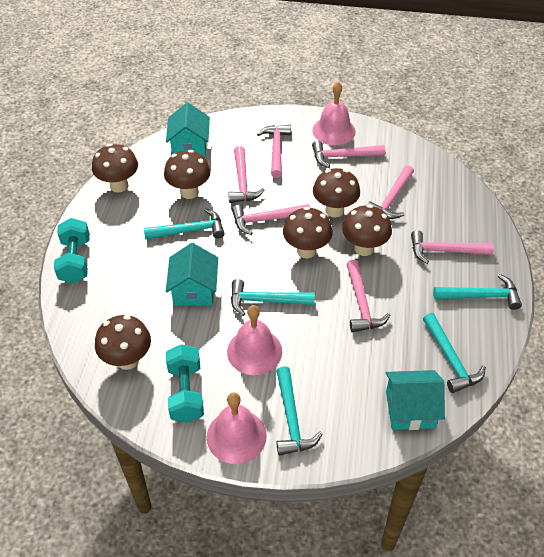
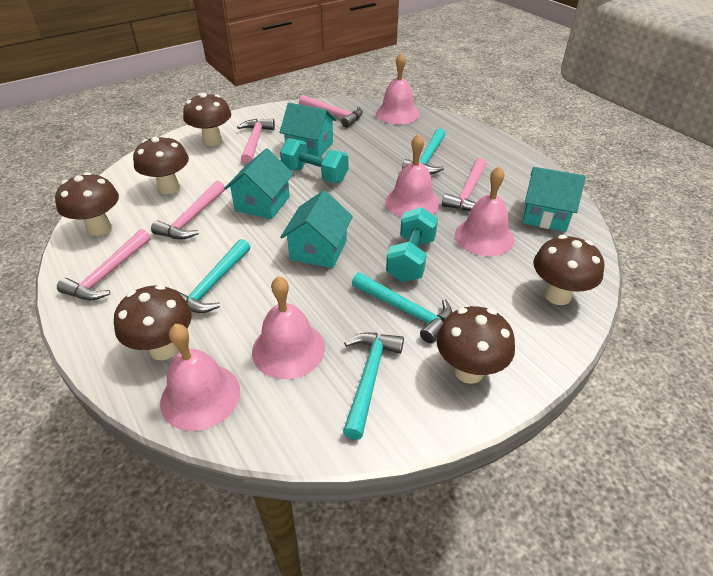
pink bell: 3 -> 5
pink hammer: 7 -> 5
turquoise hammer: 5 -> 4
turquoise house: 3 -> 4

